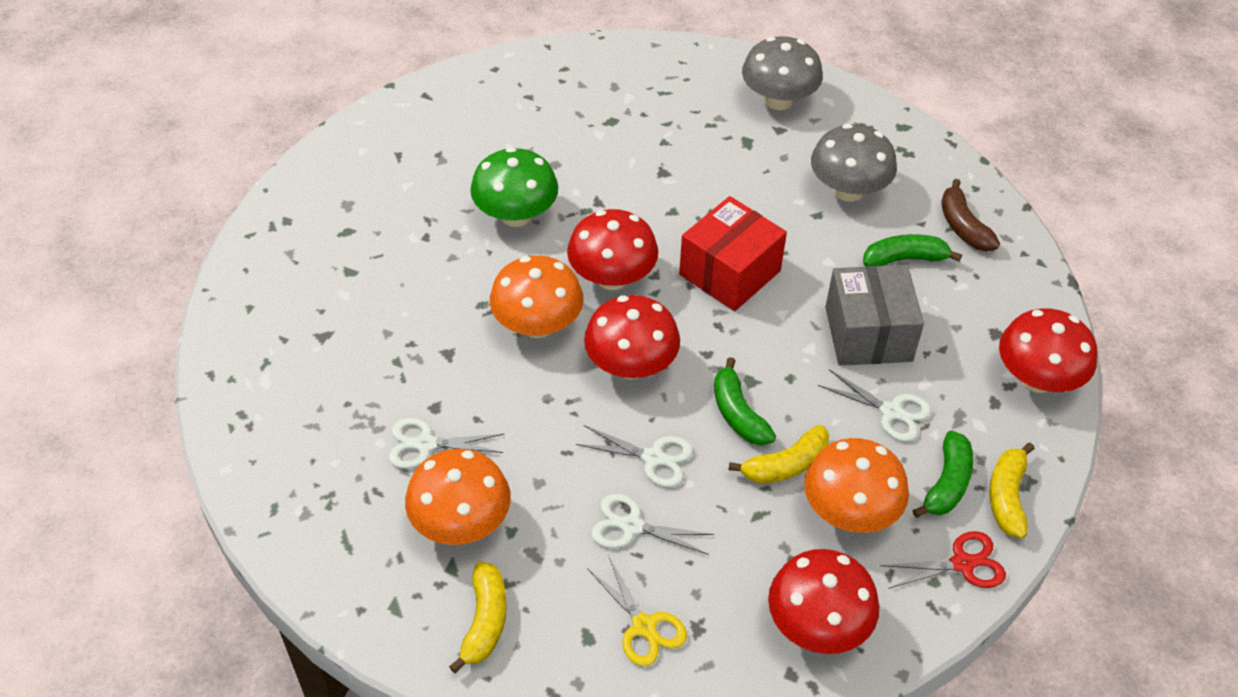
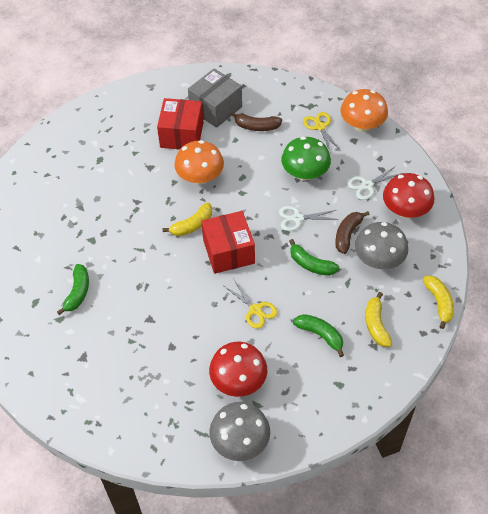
brown banana: 1 -> 2
orange mushroom: 3 -> 2
red box: 1 -> 2
red mushroom: 4 -> 2
red scissors: 1 -> 0
white scissors: 4 -> 2
yellow scissors: 1 -> 2

